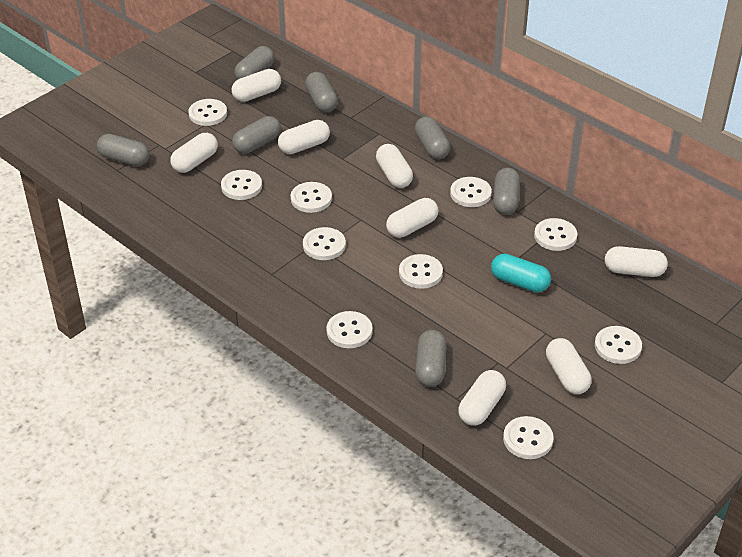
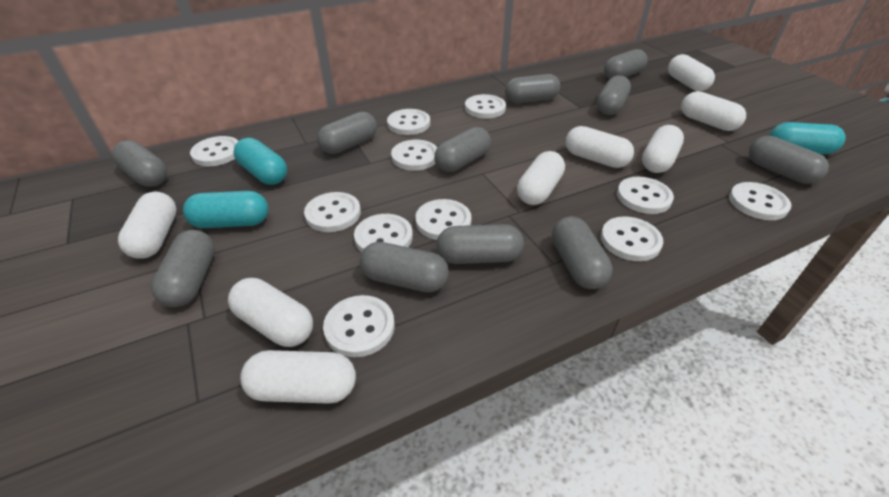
grey capsule: 7 -> 11
turquoise capsule: 1 -> 3
white button: 10 -> 11

